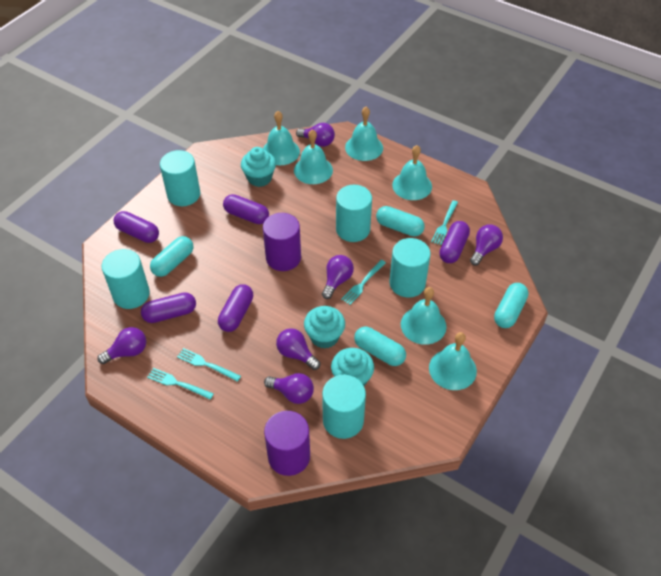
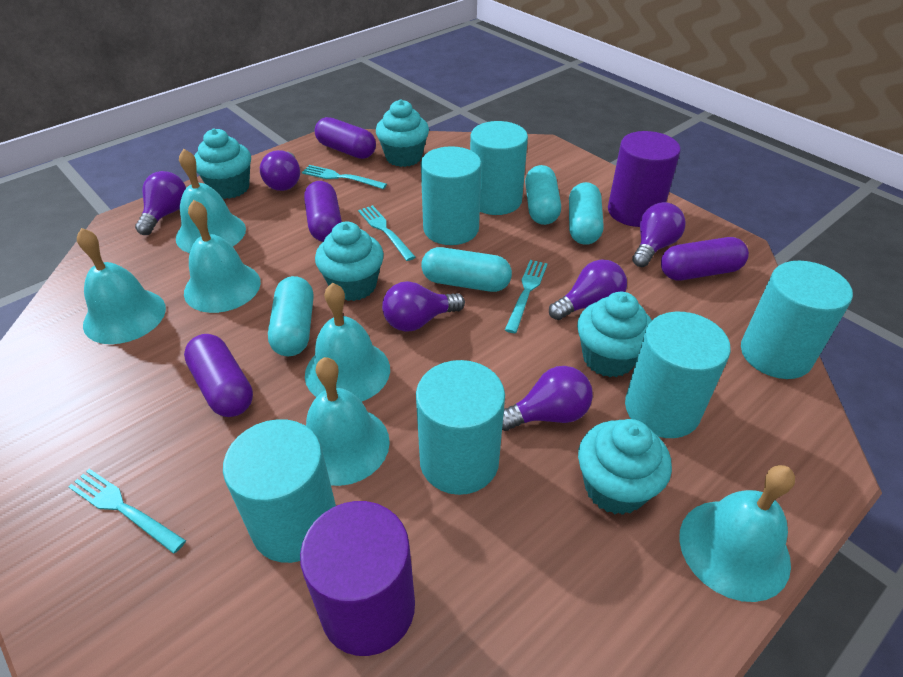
purple capsule: 5 -> 4
turquoise cupcake: 3 -> 5
turquoise cylinder: 5 -> 6

